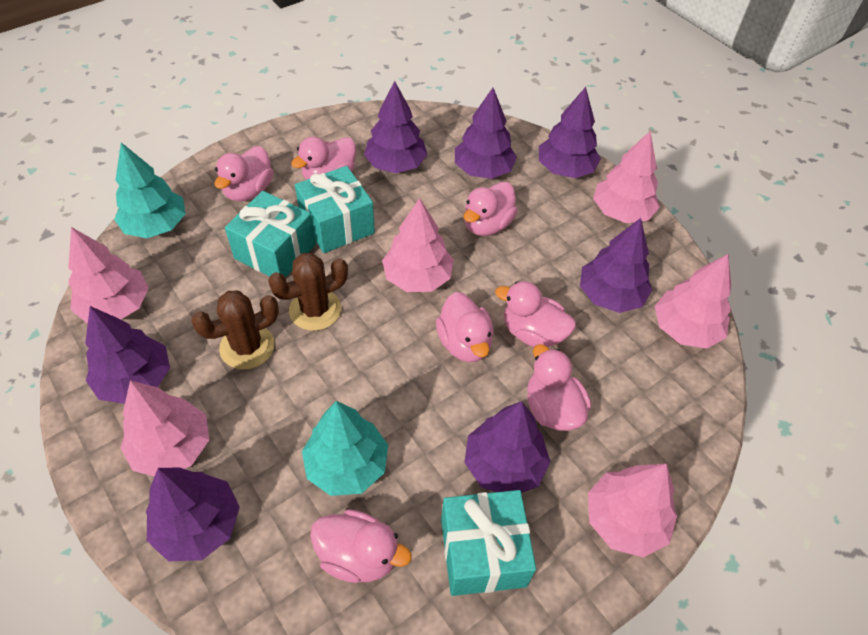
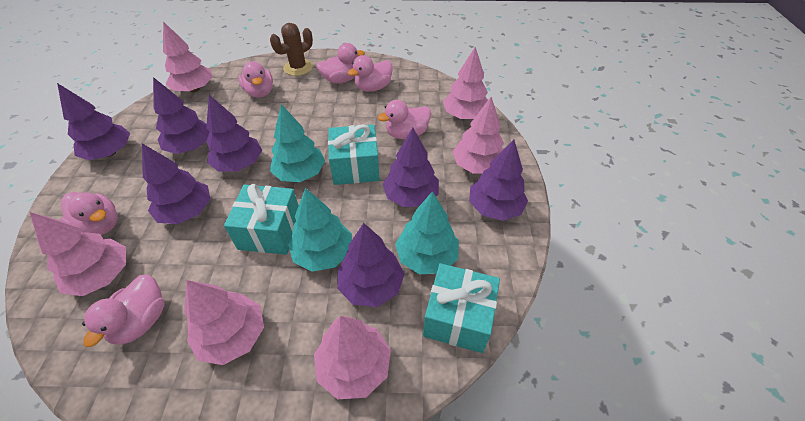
brown cactus: 2 -> 1
pink duck: 7 -> 6
turquoise tree: 2 -> 3

